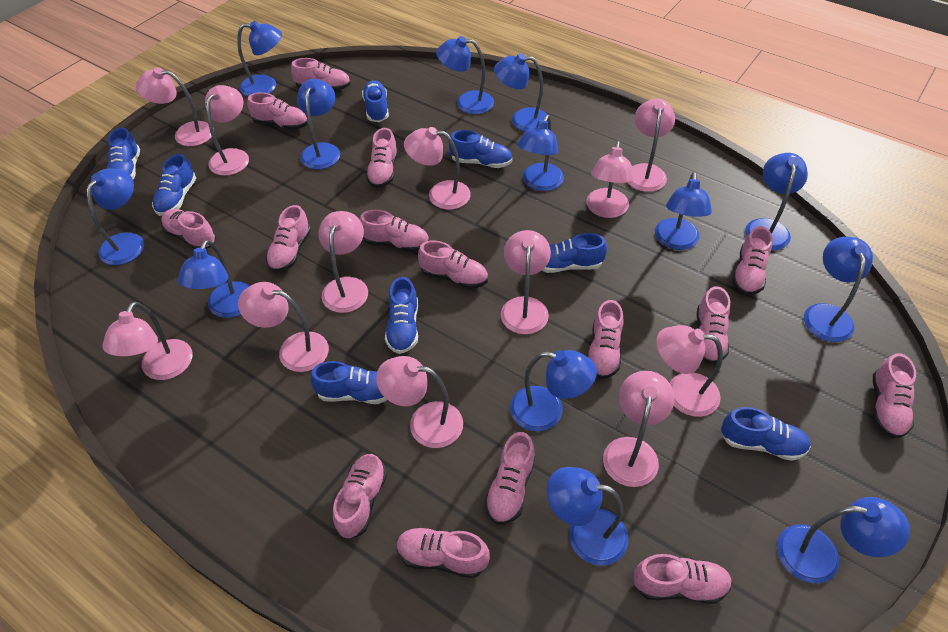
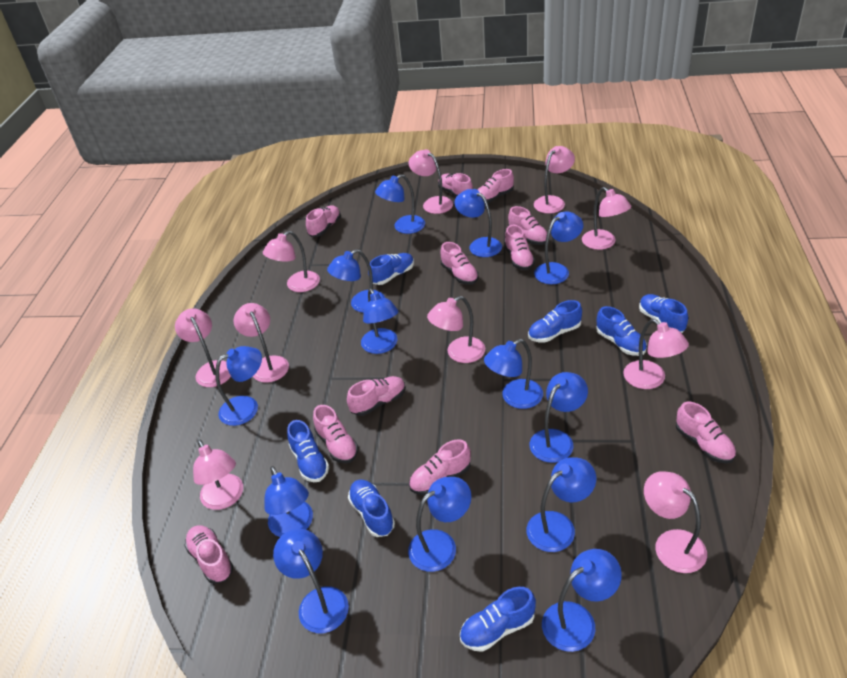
blue shoe: 8 -> 7
pink lamp: 12 -> 10
pink shoe: 15 -> 11

